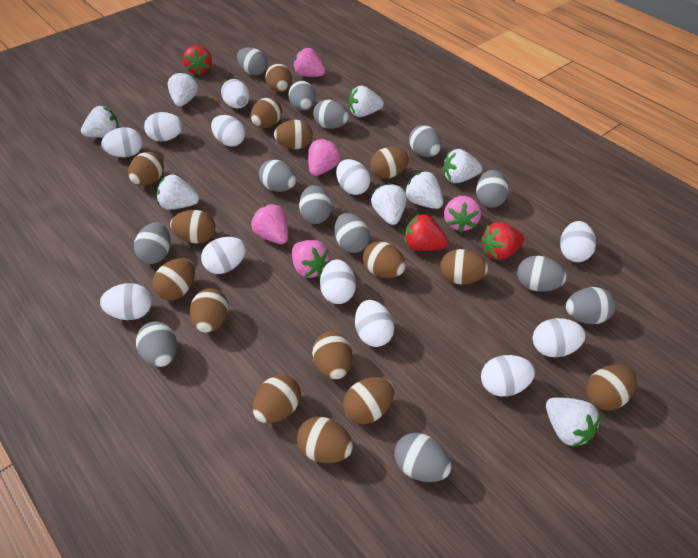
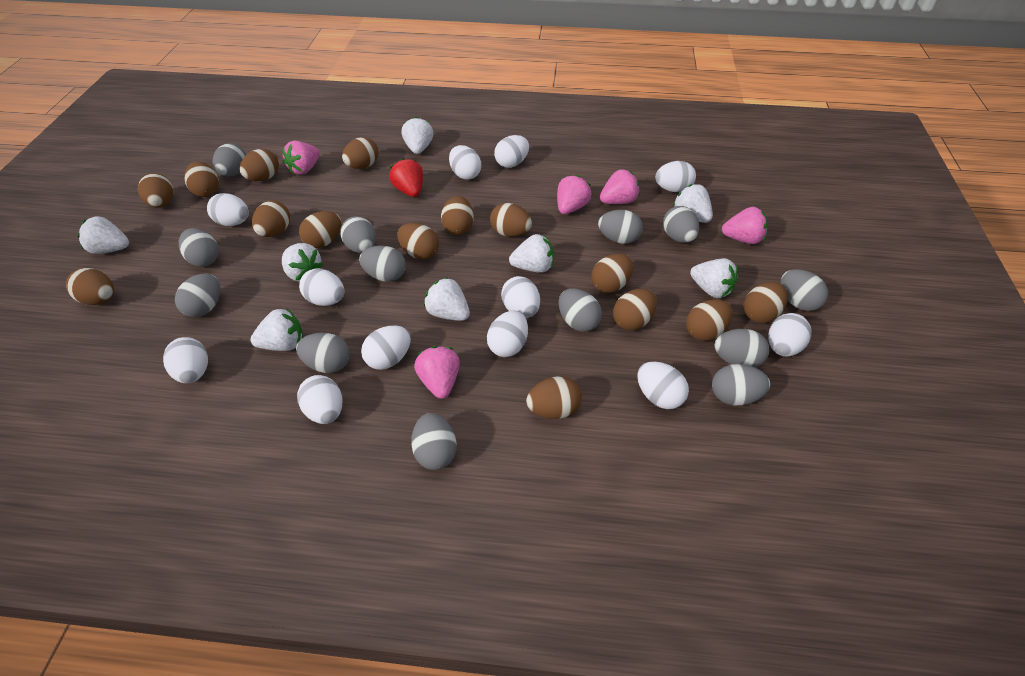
red strawberry: 3 -> 1

